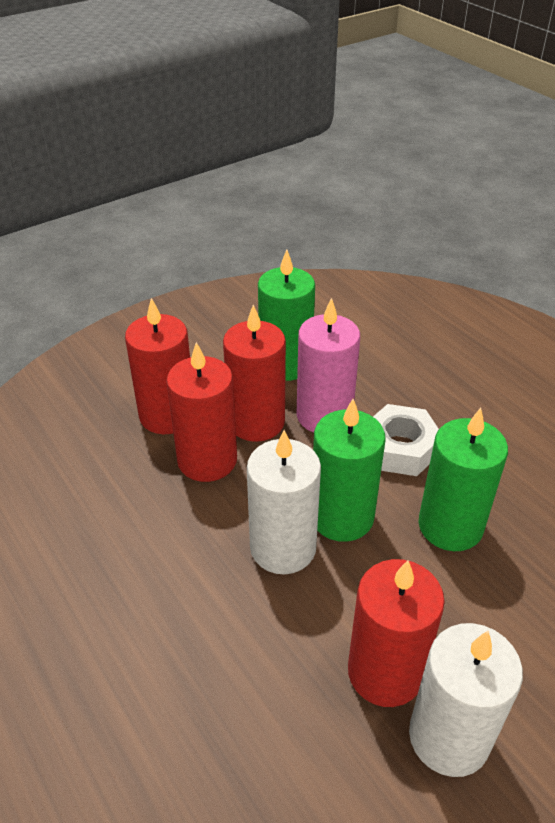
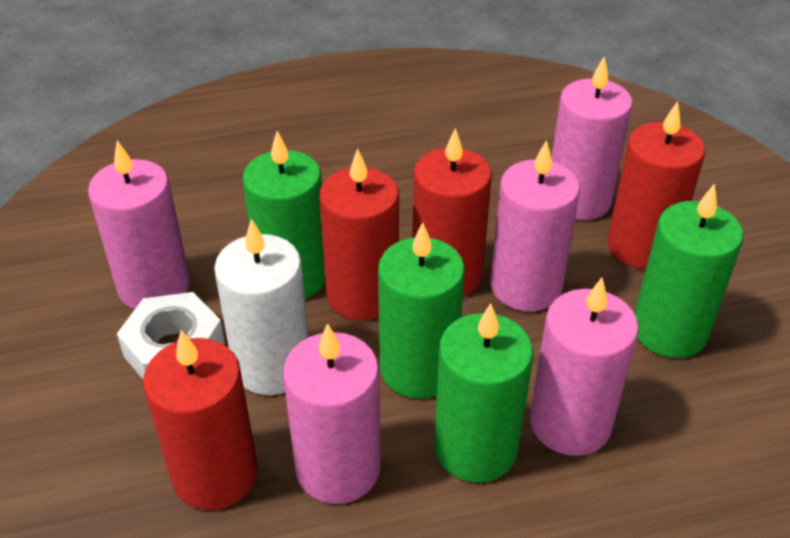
green candle: 3 -> 4
pink candle: 1 -> 5
white candle: 2 -> 1

